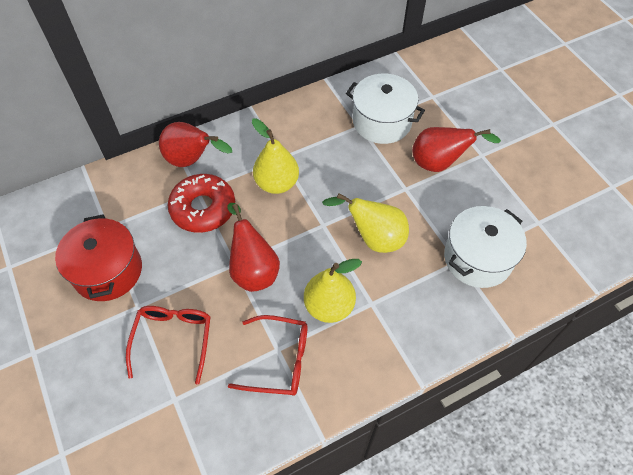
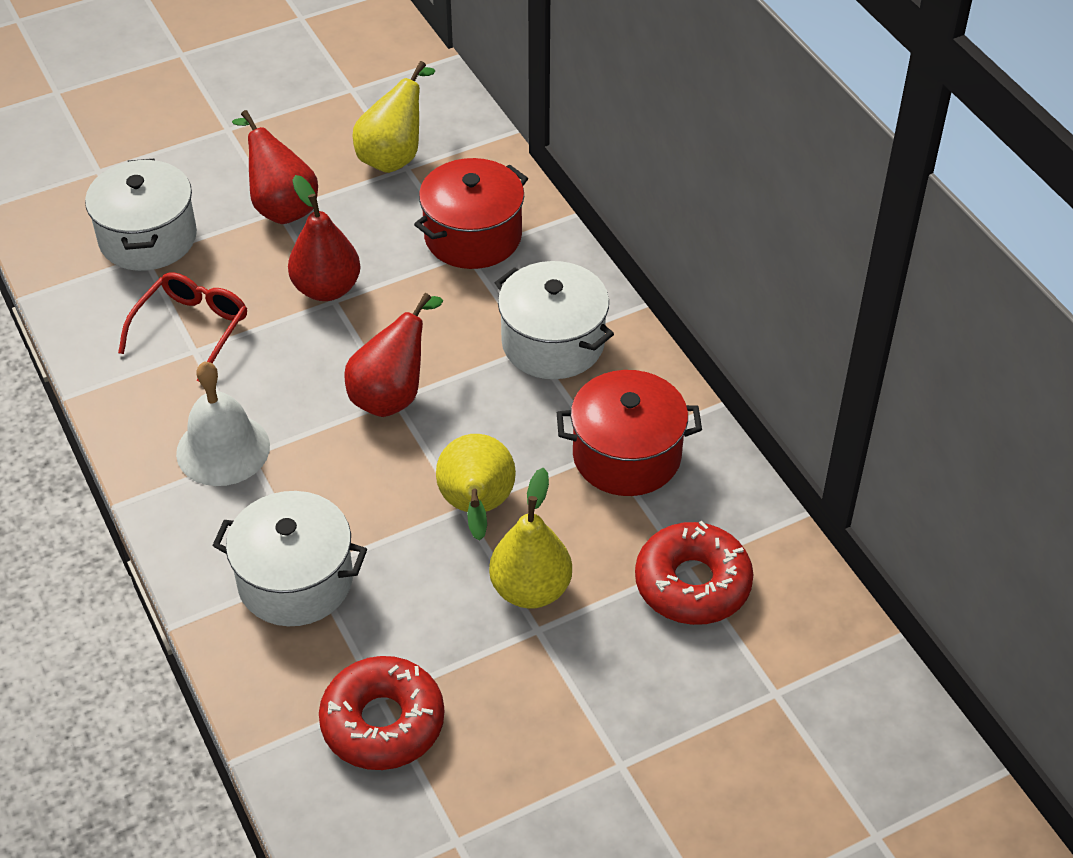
red donut: 1 -> 2
red glasses: 2 -> 1
red pot: 1 -> 2
white bell: 0 -> 1
white pot: 2 -> 3

